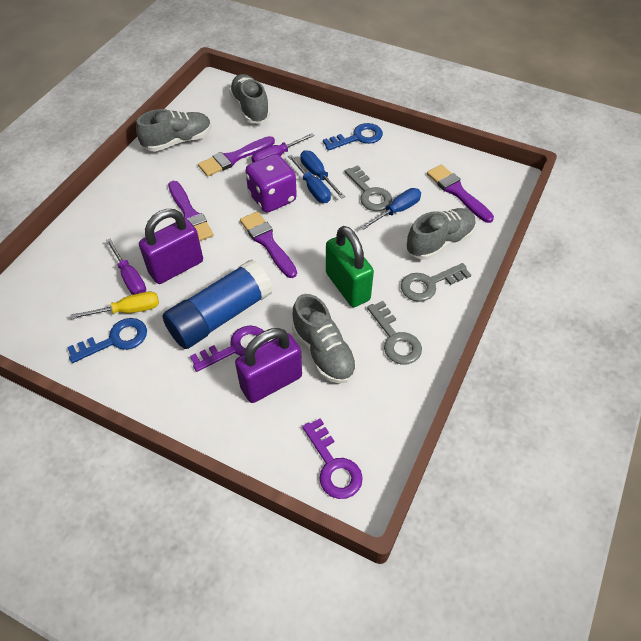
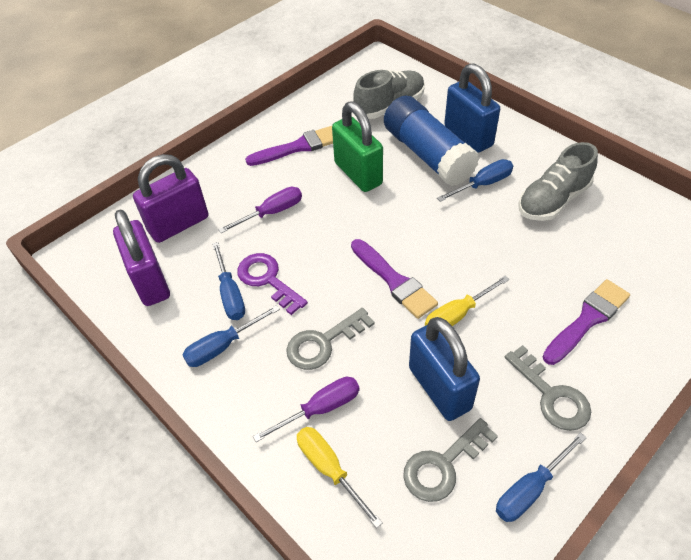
blue key: 2 -> 0
blue padlock: 0 -> 2
blue screwdriver: 3 -> 4
grey shoe: 4 -> 2
purple brush: 4 -> 3
purple dice: 1 -> 0
purple key: 2 -> 1
yellow screwdriver: 1 -> 2

